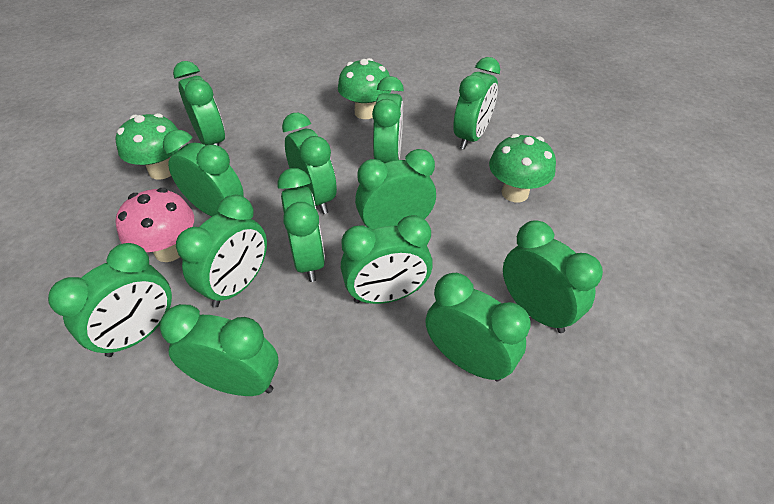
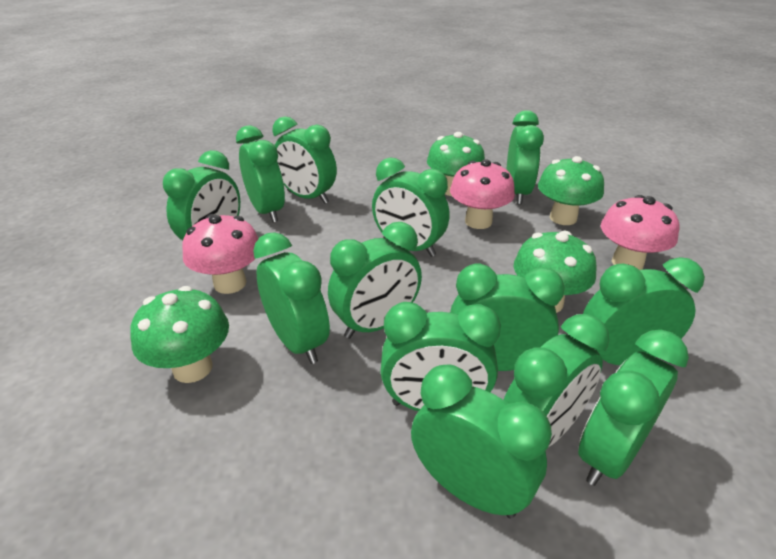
green mushroom: 3 -> 4
pink mushroom: 1 -> 3

